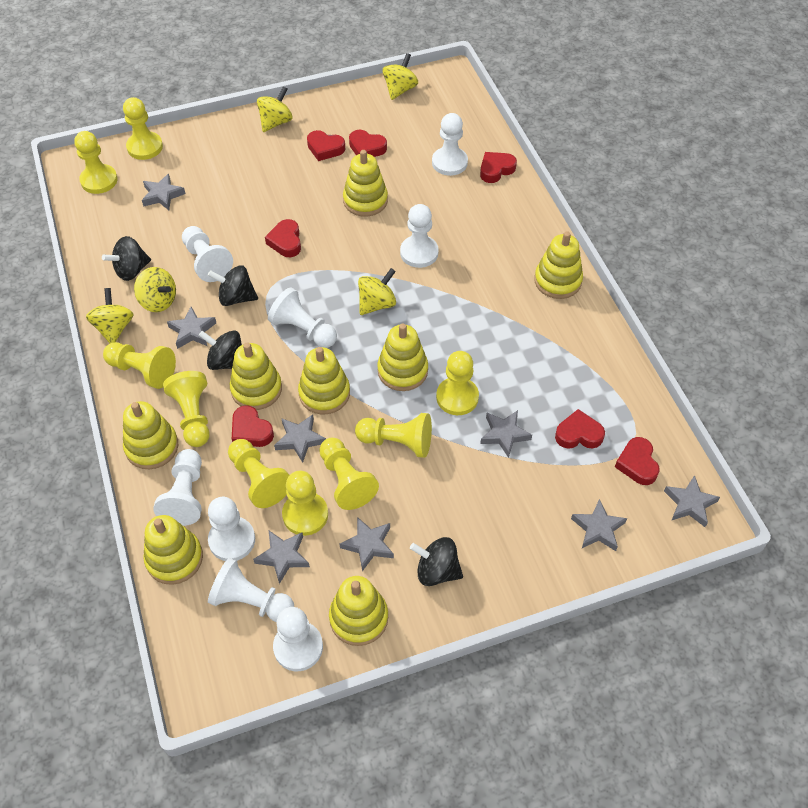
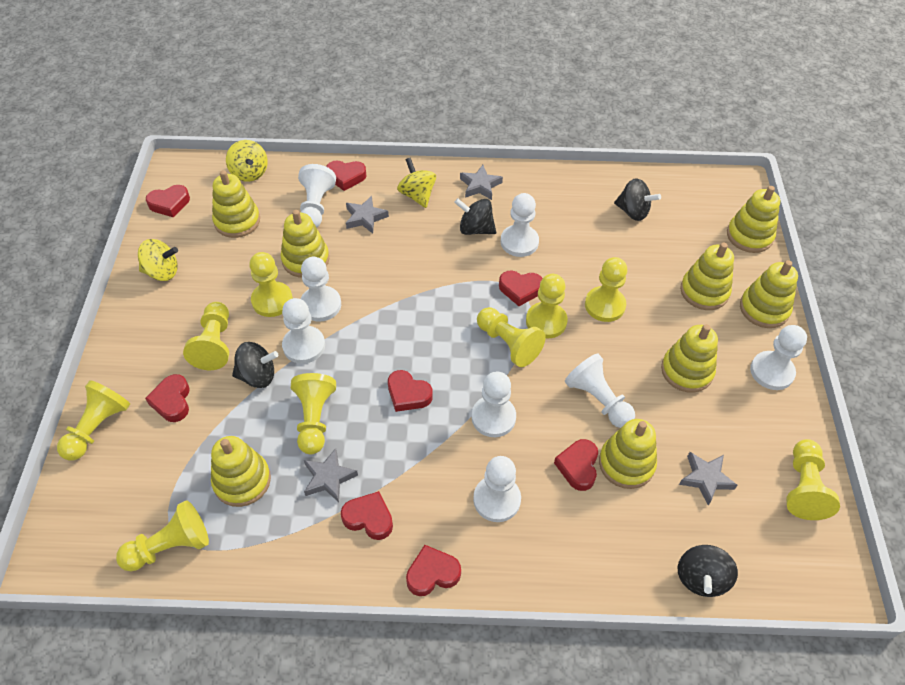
grey star: 8 -> 4
red heart: 7 -> 8
yellow spinning top: 5 -> 3

